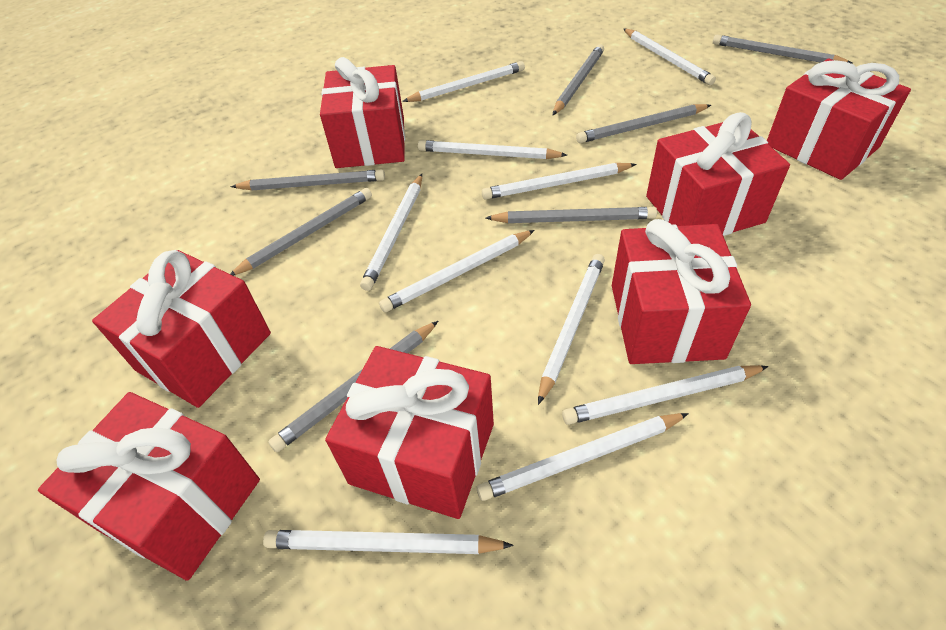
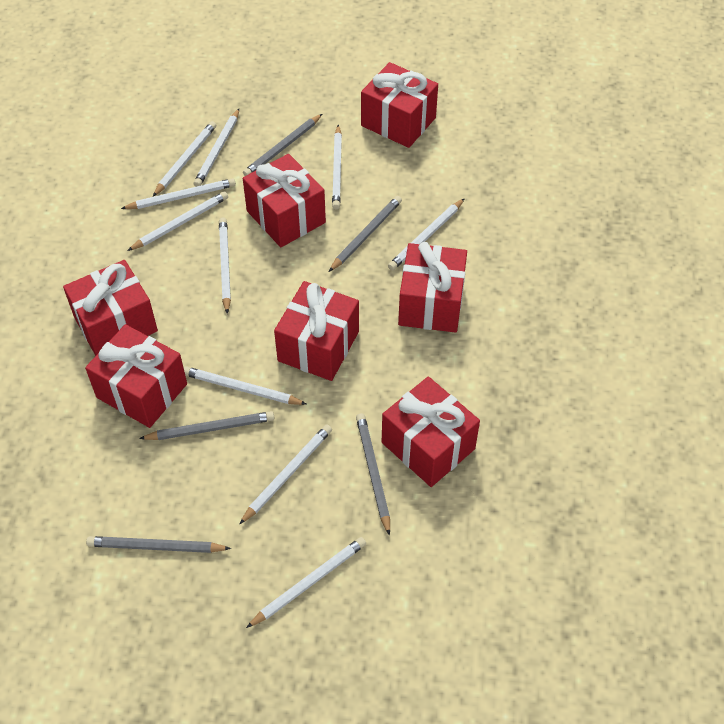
grey pencil: 7 -> 5

